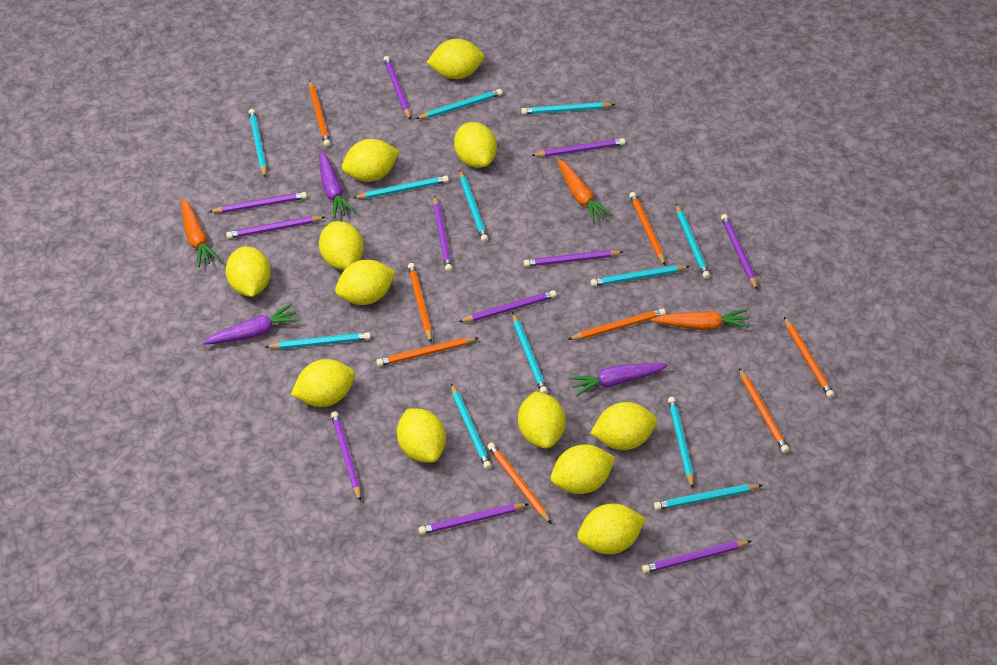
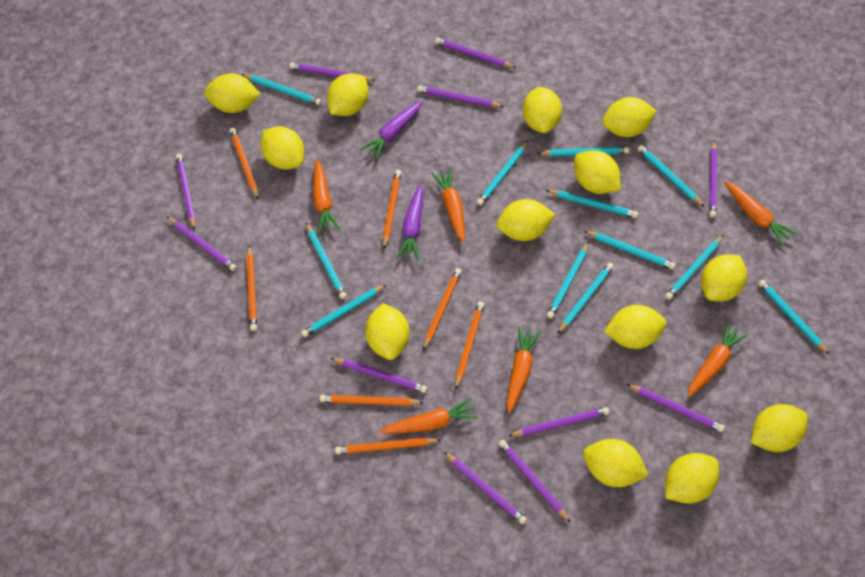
orange carrot: 3 -> 6
orange pencil: 8 -> 7
purple carrot: 3 -> 2
yellow lemon: 12 -> 13

